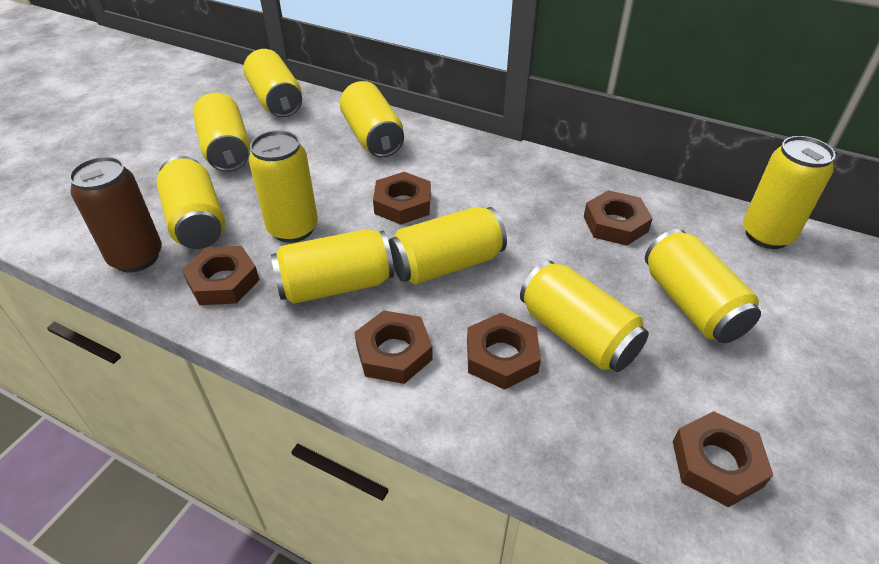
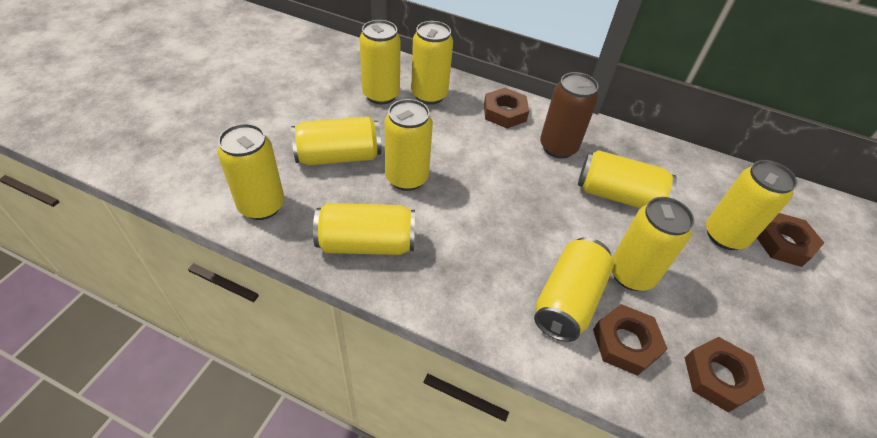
brown nut: 6 -> 4

